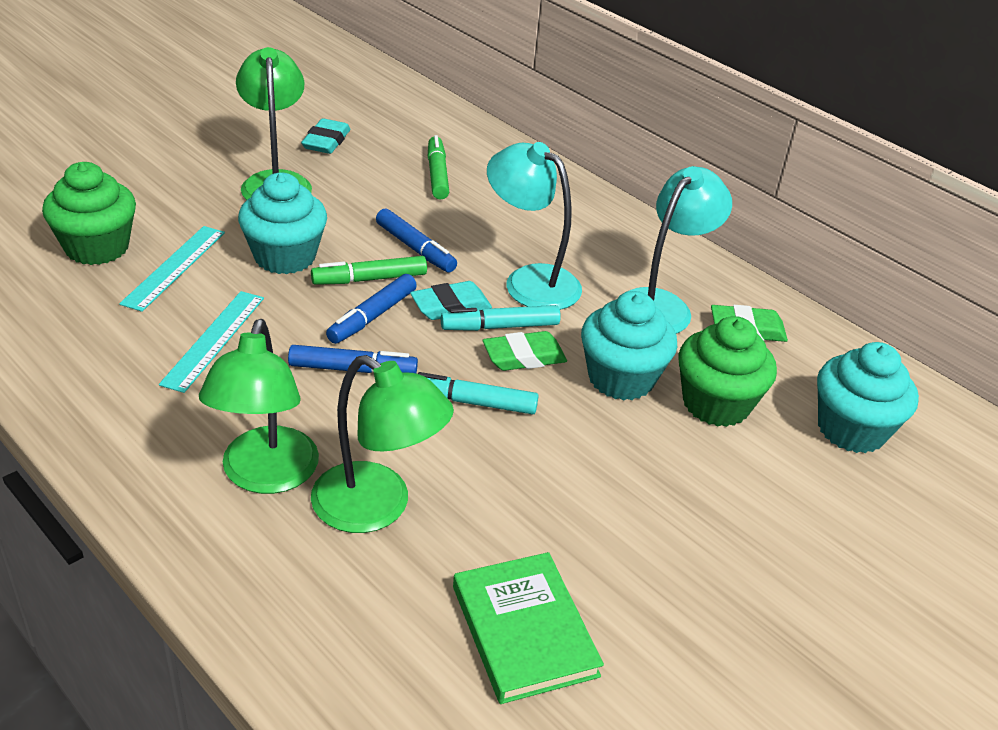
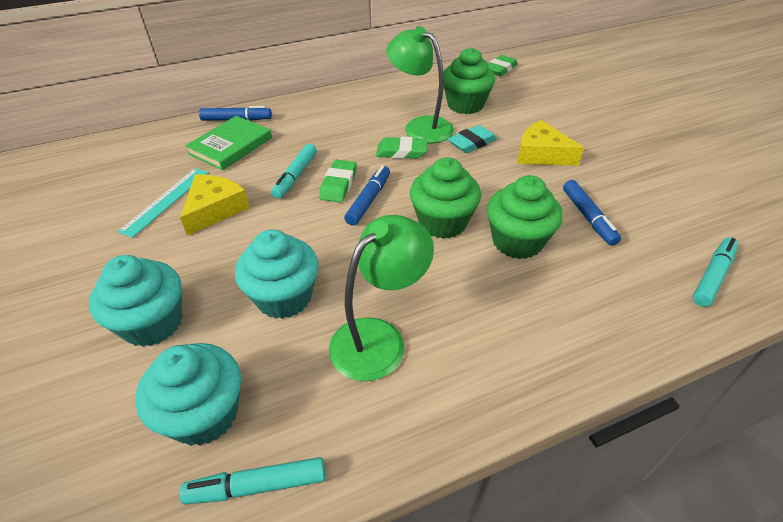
green cupcake: 2 -> 3
green eraser: 2 -> 3
green lamp: 3 -> 2
green marker: 2 -> 0
turquoise eraser: 2 -> 1
turquoise lamp: 2 -> 0
turquoise marker: 2 -> 3
turquoise ruler: 2 -> 1
yellow cheese: 0 -> 2

